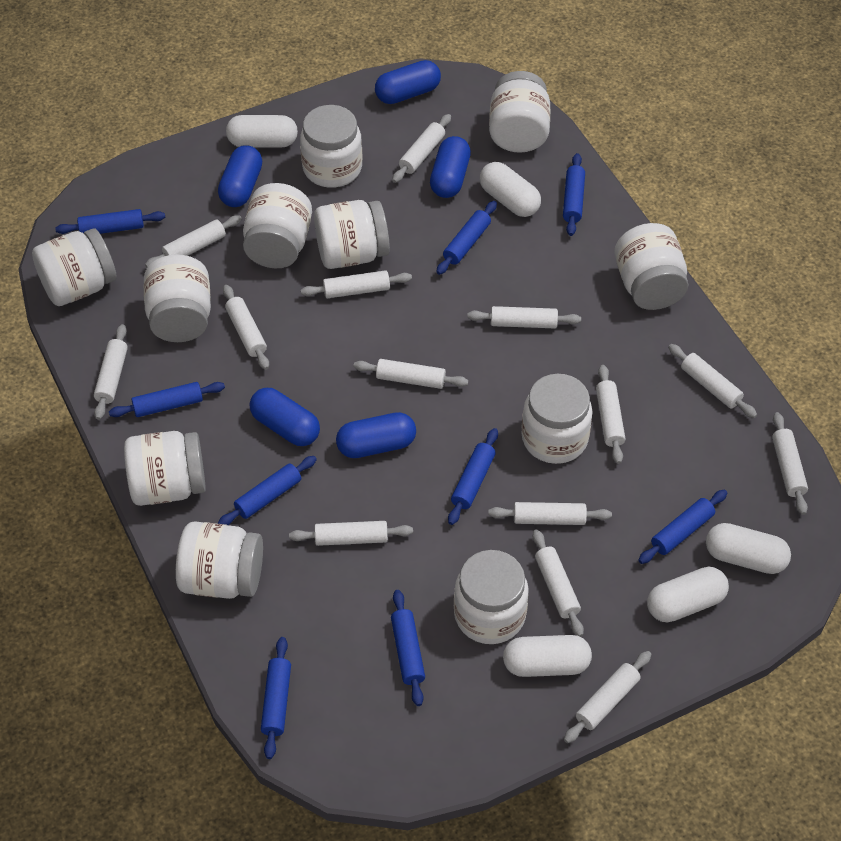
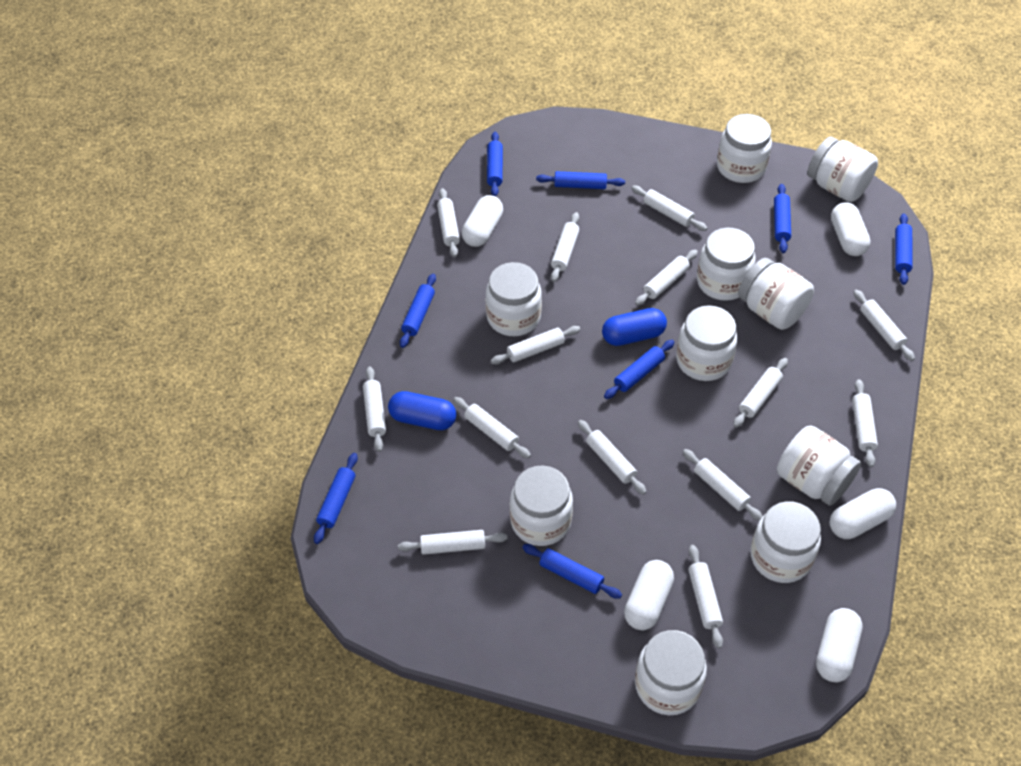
blue capsule: 5 -> 2
blue rolling pin: 9 -> 8
white jar: 11 -> 10

